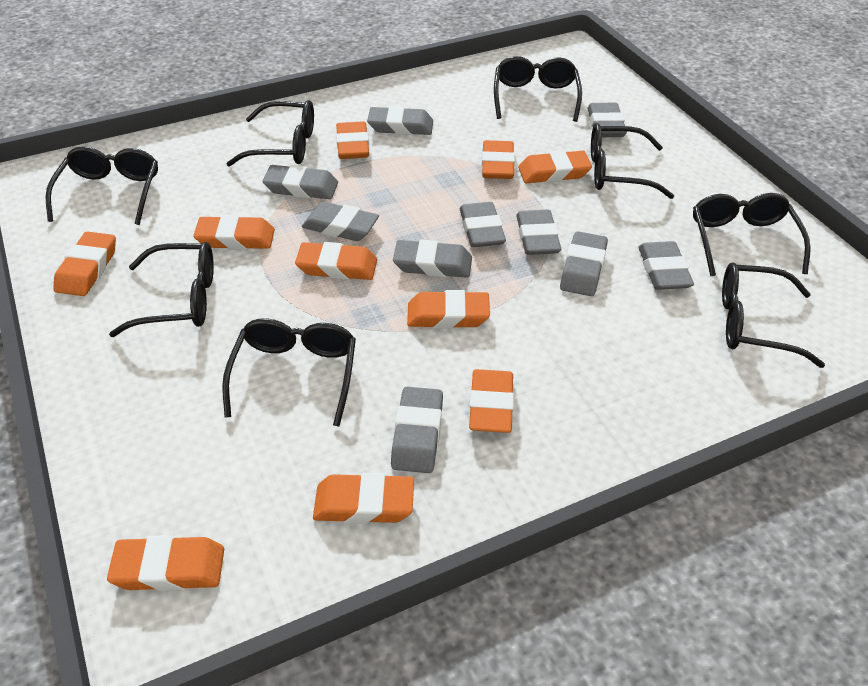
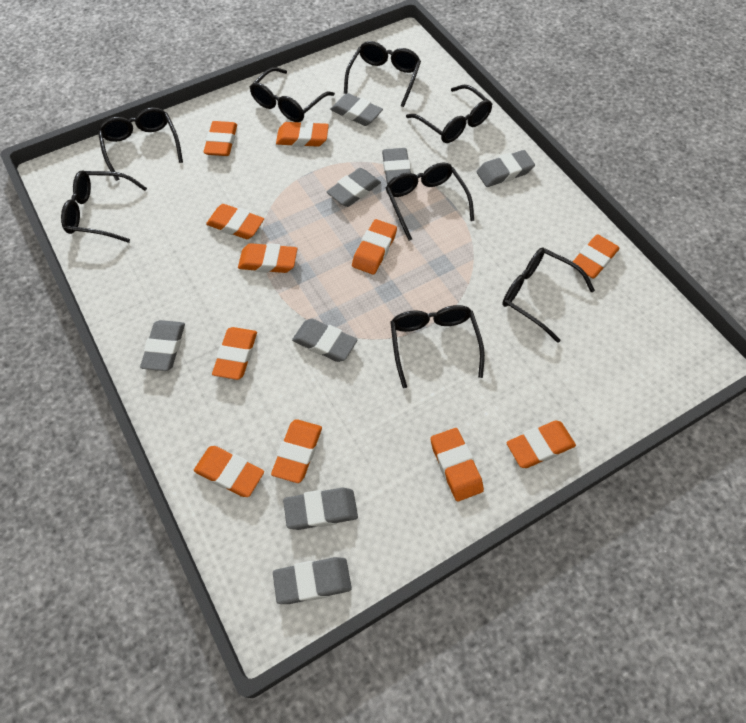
grey eraser: 10 -> 8
orange eraser: 10 -> 11

